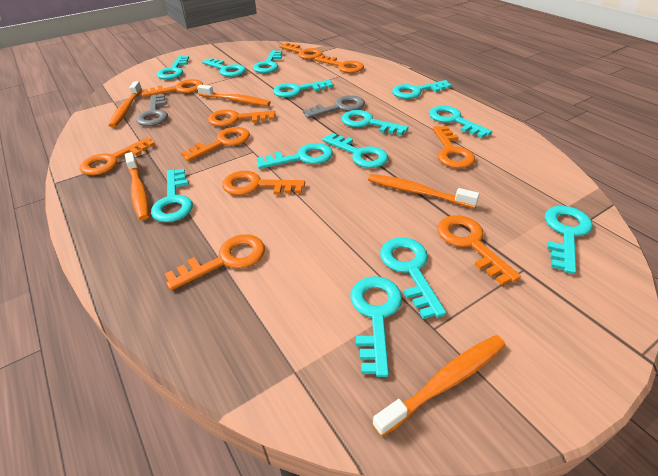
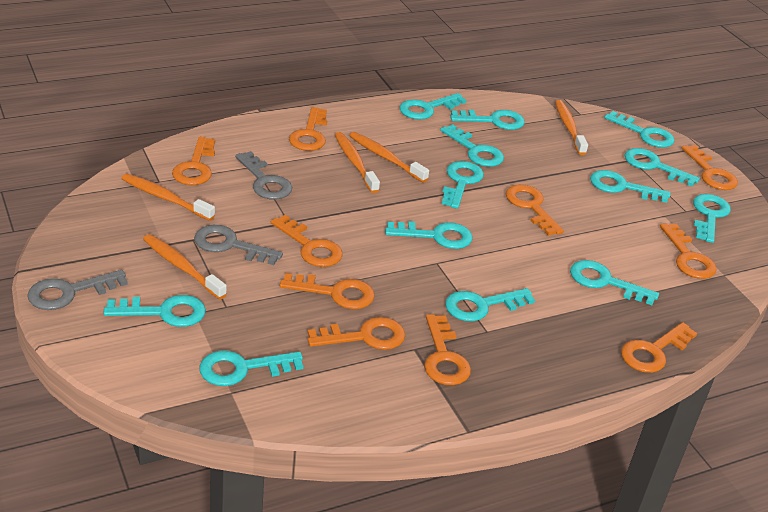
grey key: 2 -> 3

